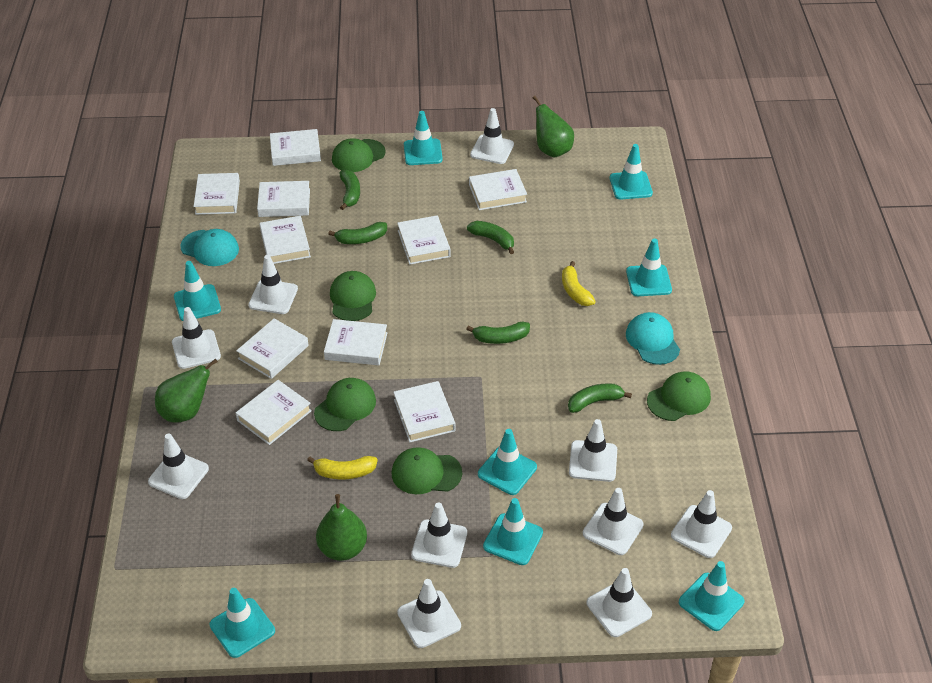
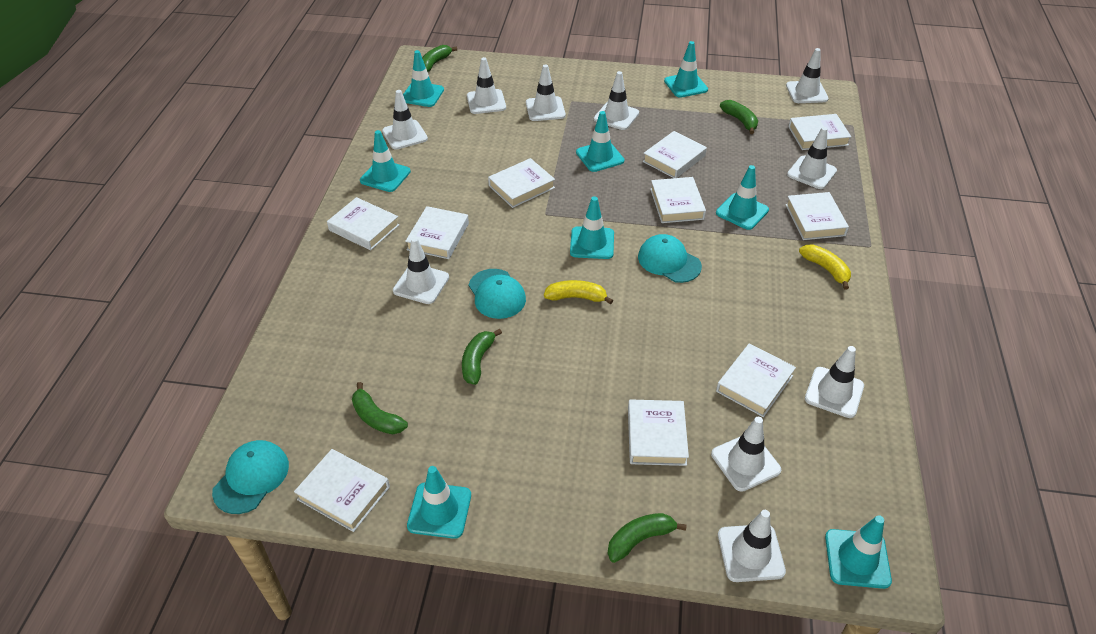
green cap: 5 -> 0
green pear: 3 -> 0
turquoise cap: 2 -> 3

